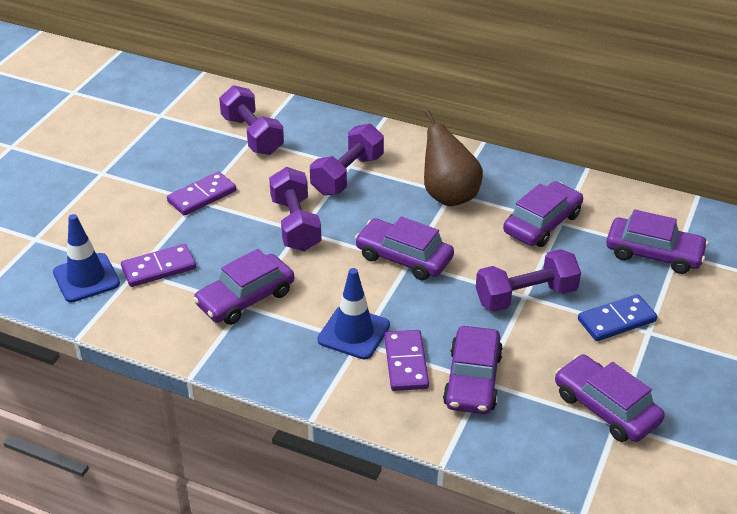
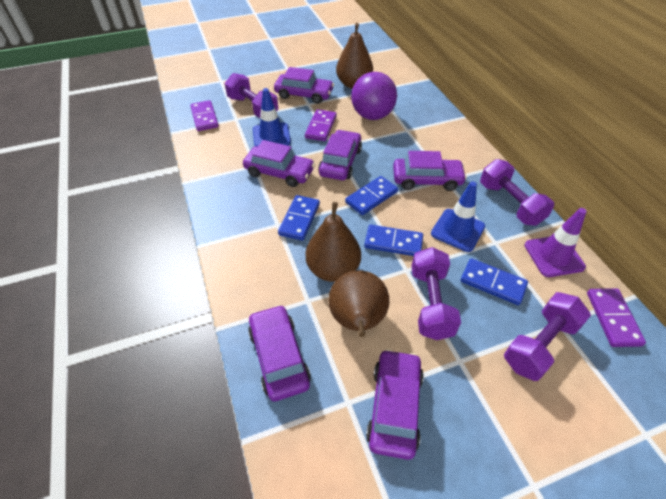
blue domino: 1 -> 4
brown pear: 1 -> 3
purple ball: 0 -> 1
purple traffic cone: 0 -> 1

